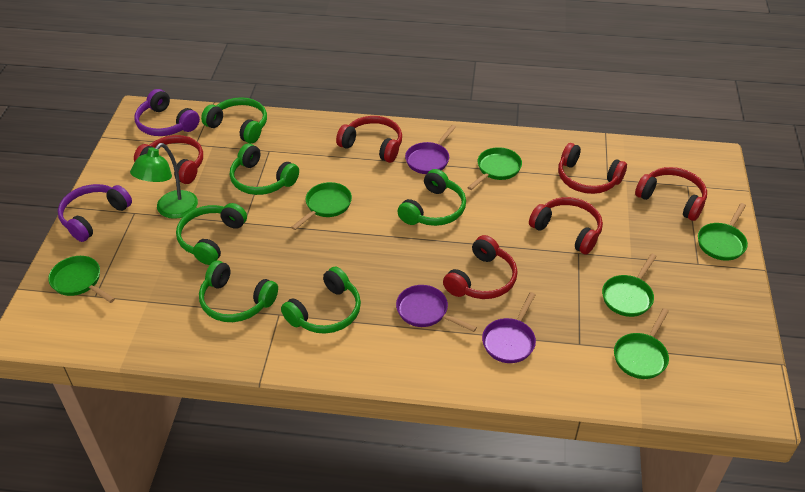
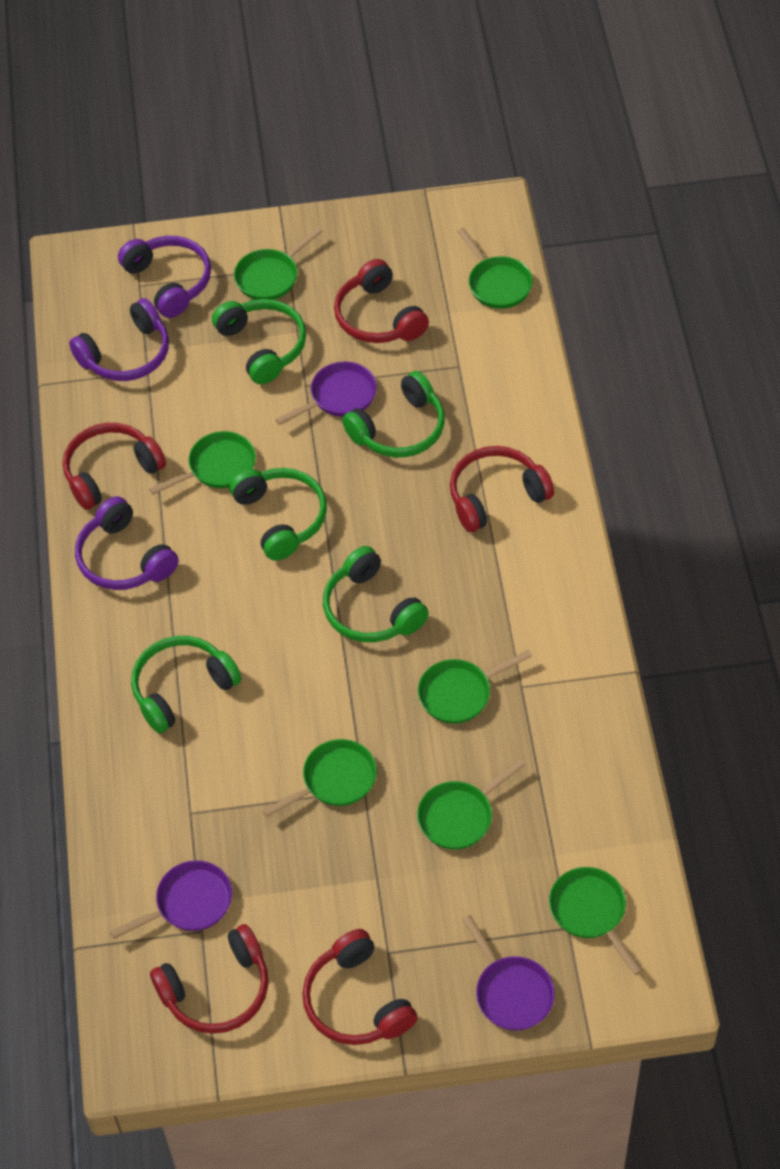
green headphones: 6 -> 5
green lamp: 1 -> 0
green pan: 6 -> 7
purple headphones: 2 -> 3
red headphones: 6 -> 5

